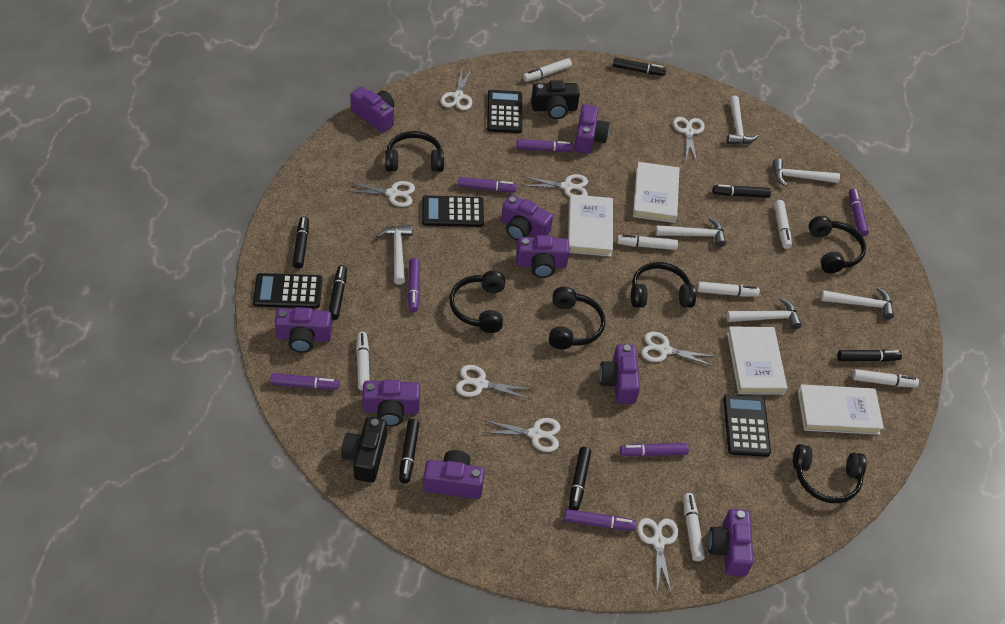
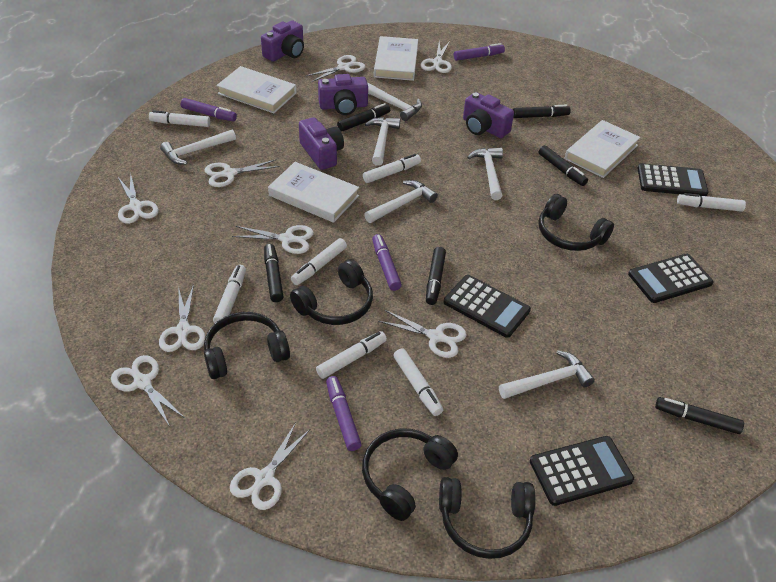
black camera: 2 -> 0
black headphones: 6 -> 5
black marker: 7 -> 6
purple camera: 9 -> 4
purple marker: 7 -> 4
white scissors: 8 -> 9

